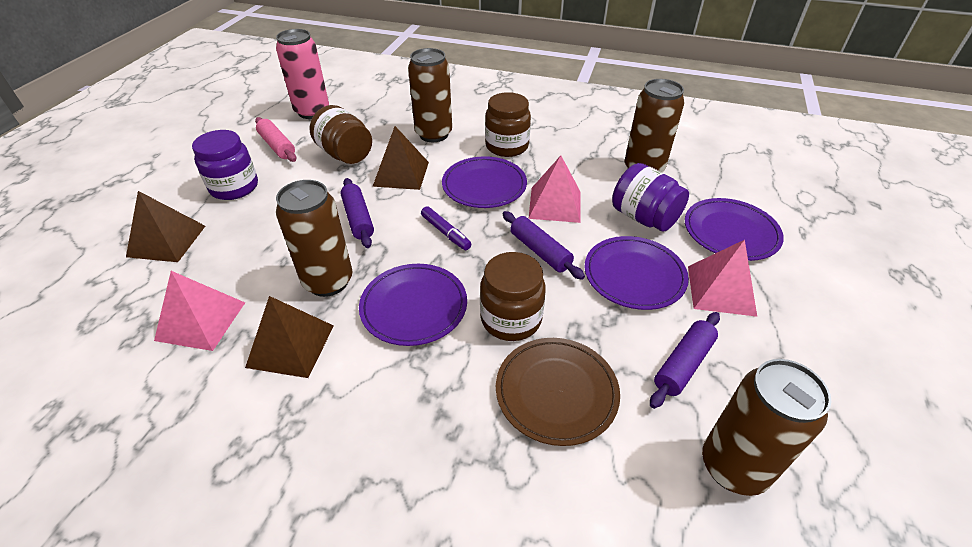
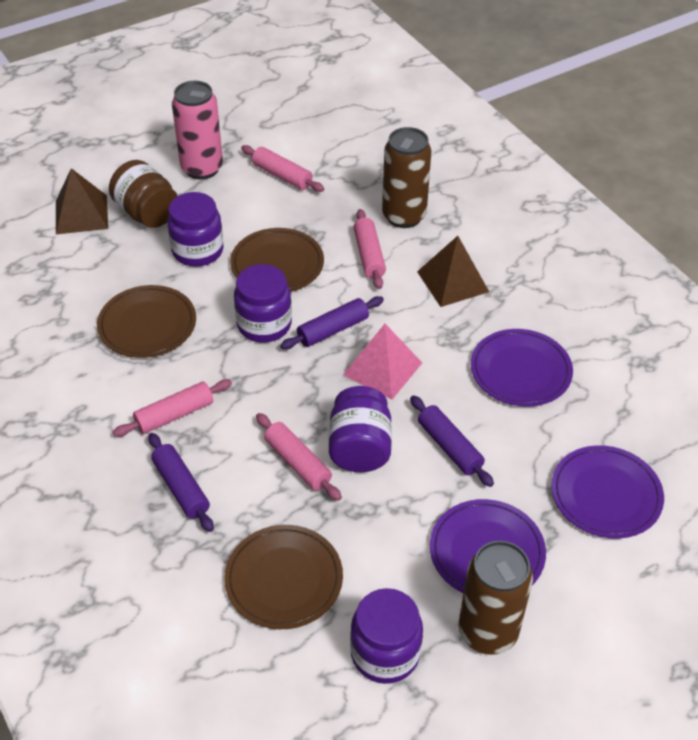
brown can: 4 -> 2
brown jar: 3 -> 1
brown plate: 1 -> 3
brown pyramid: 3 -> 2
pink pyramid: 3 -> 1
pink rolling pin: 1 -> 4
purple jar: 2 -> 4
purple marker: 1 -> 0
purple plate: 4 -> 3

